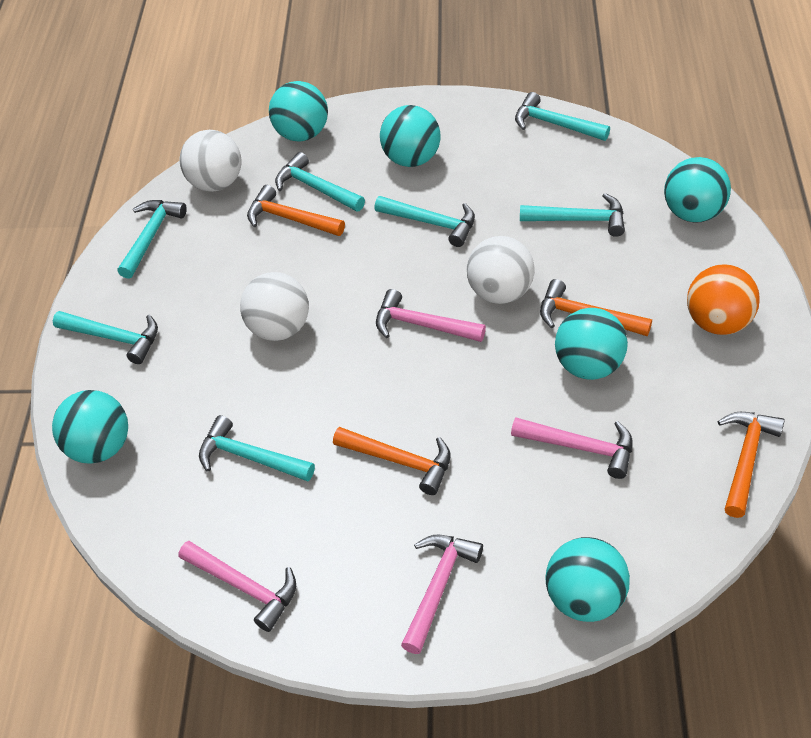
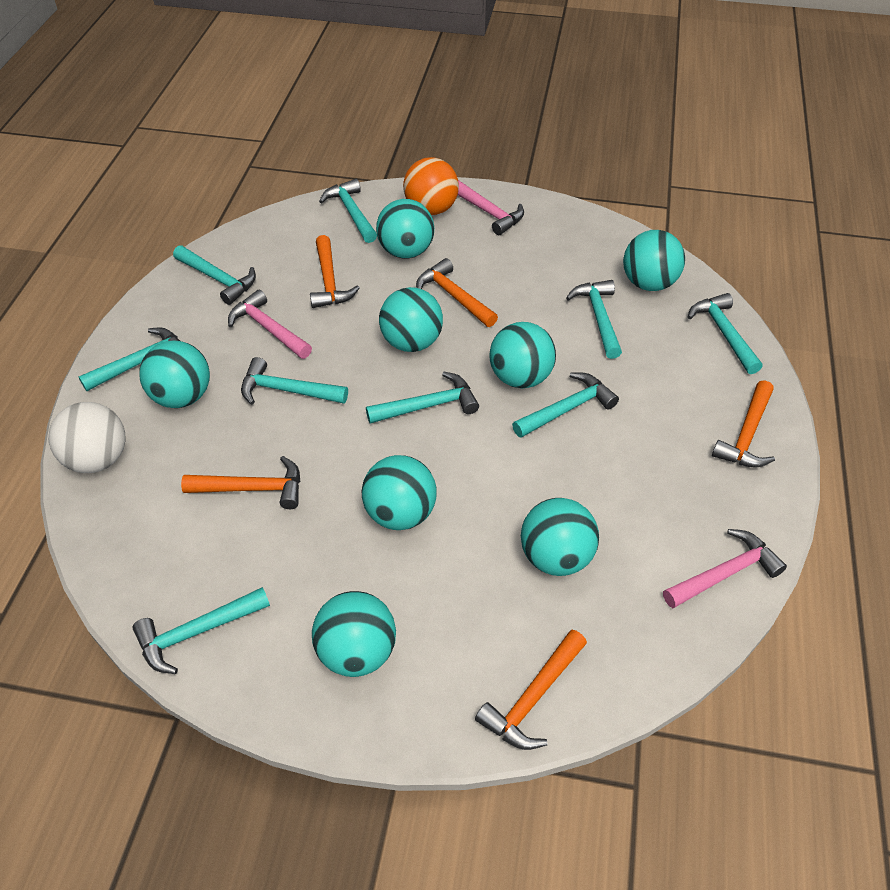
orange hammer: 4 -> 5
pink hammer: 4 -> 3
turquoise ball: 6 -> 8
turquoise hammer: 7 -> 9
white ball: 3 -> 1

